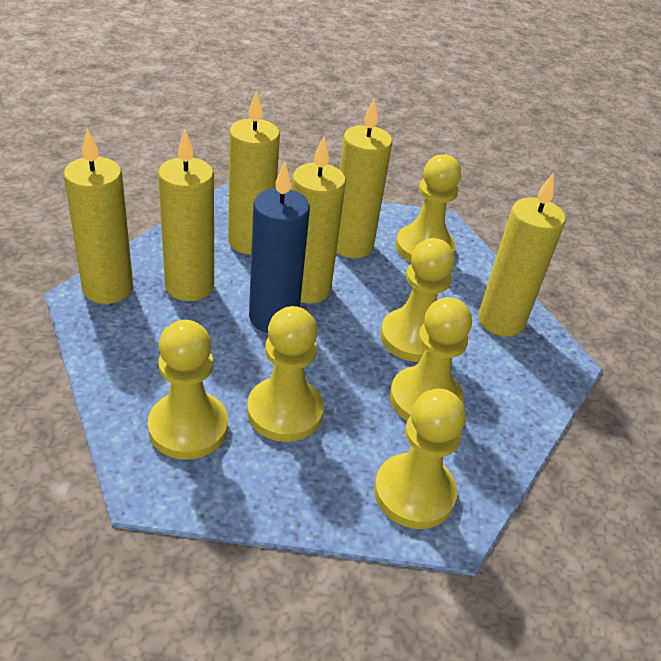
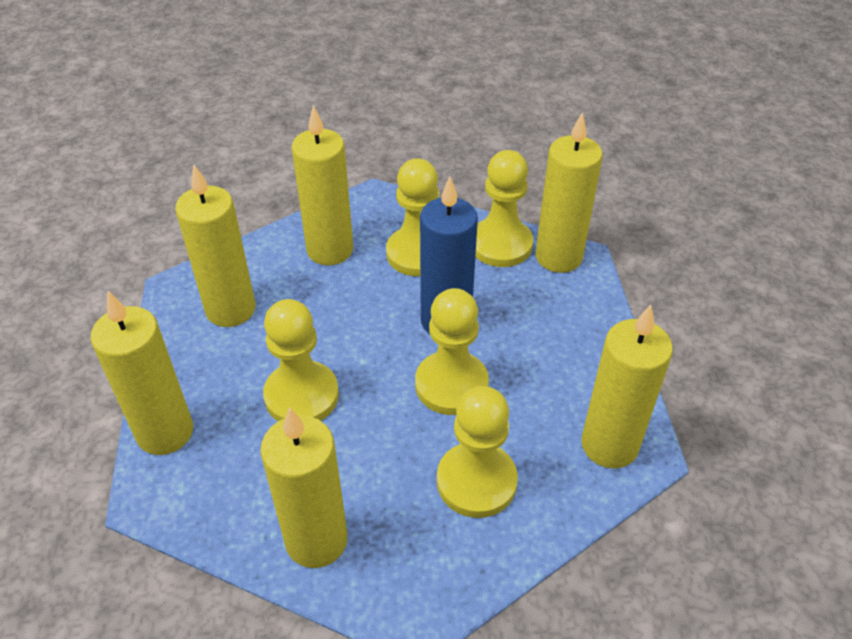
yellow pawn: 6 -> 5

